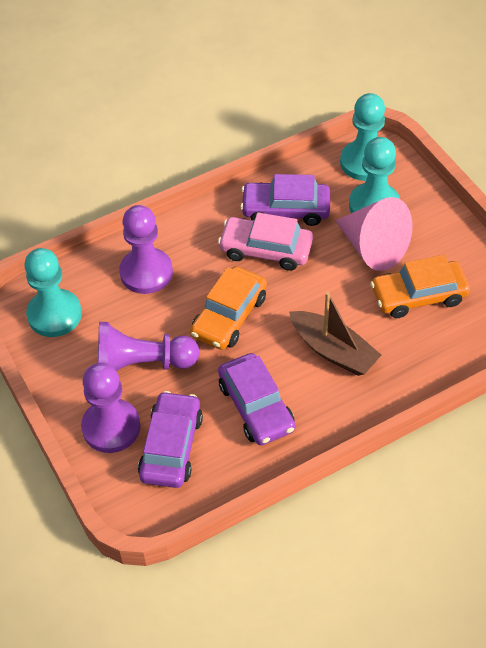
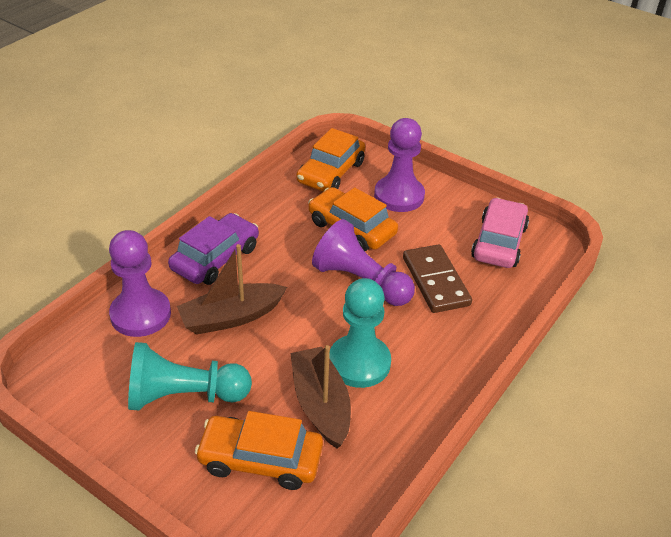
brown boat: 1 -> 2
brown domino: 0 -> 1
orange car: 2 -> 3
pink cone: 1 -> 0
purple car: 3 -> 1
turquoise pawn: 3 -> 2

